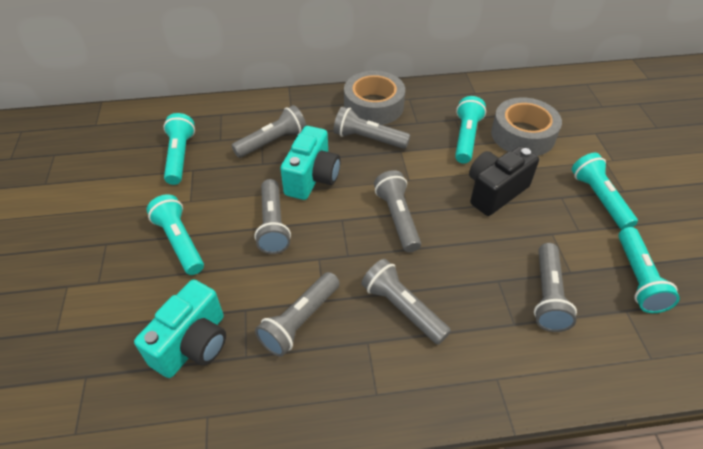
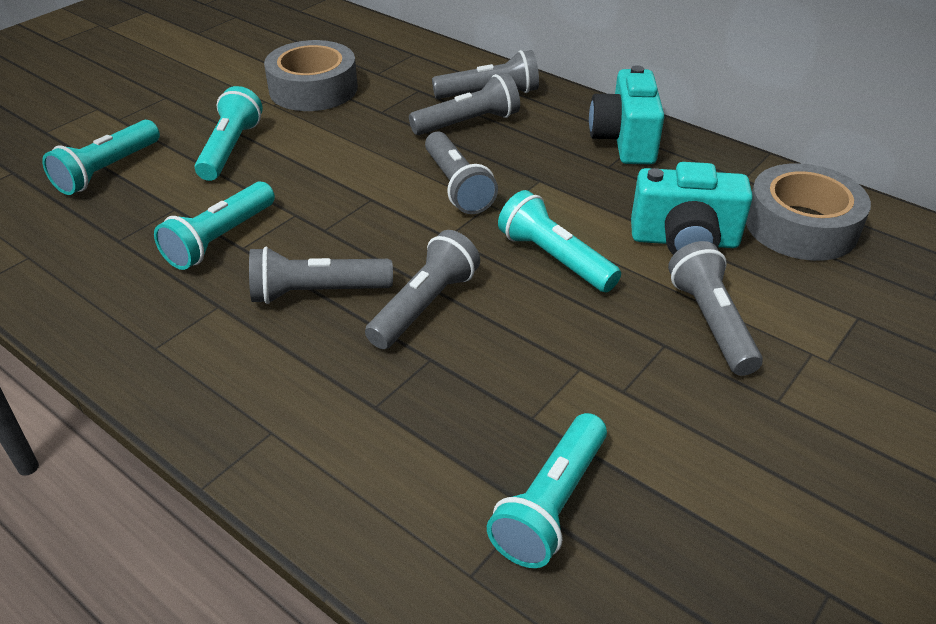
black camera: 1 -> 0
grey flashlight: 7 -> 6

